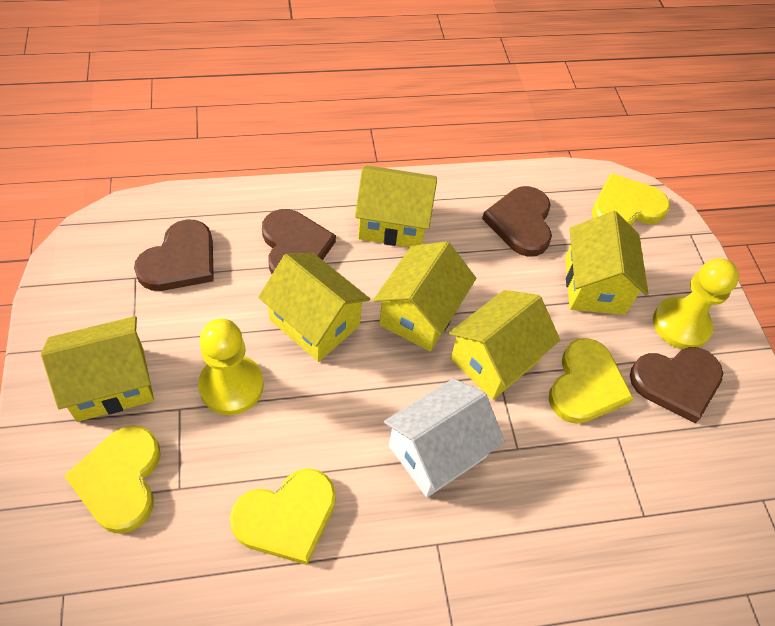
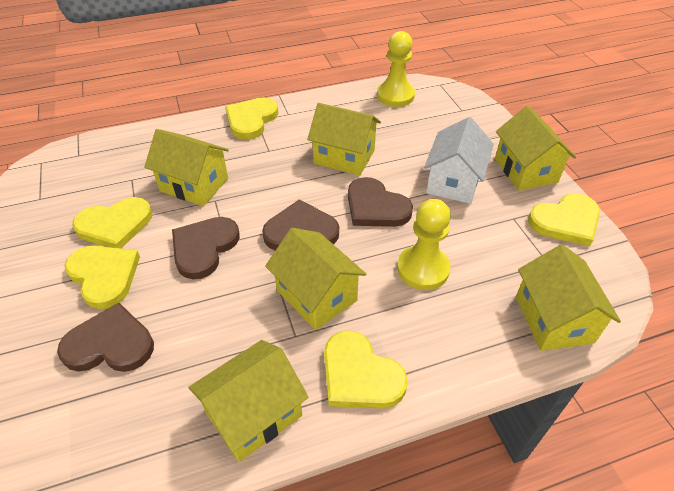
yellow heart: 4 -> 5

